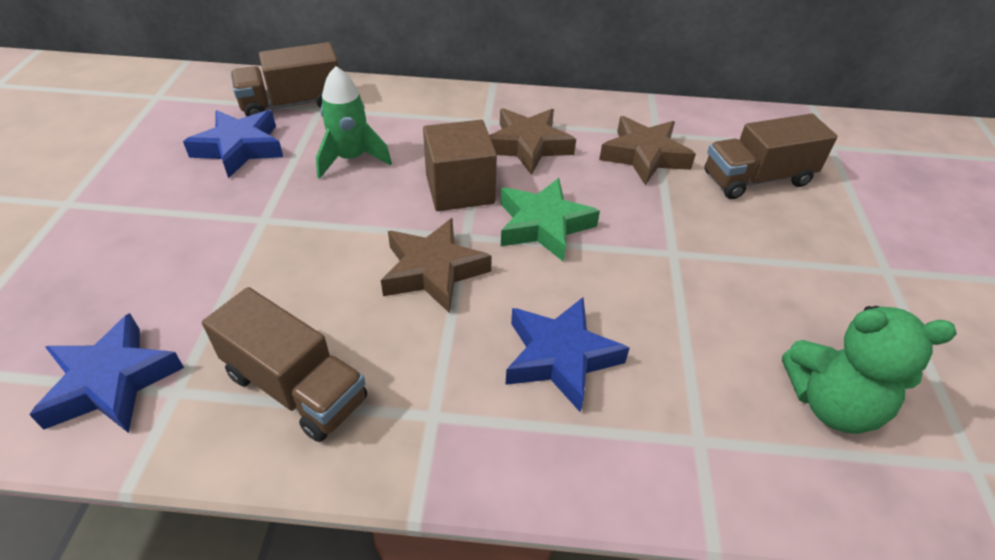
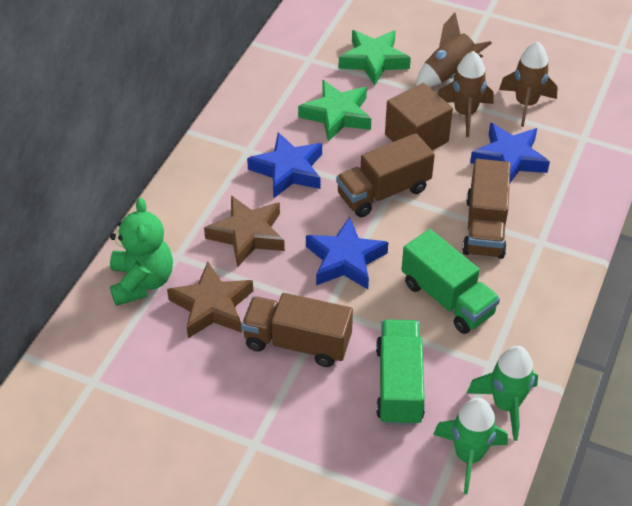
brown rocket: 0 -> 3
brown star: 3 -> 2
green rocket: 1 -> 2
green star: 1 -> 2
green truck: 0 -> 2

